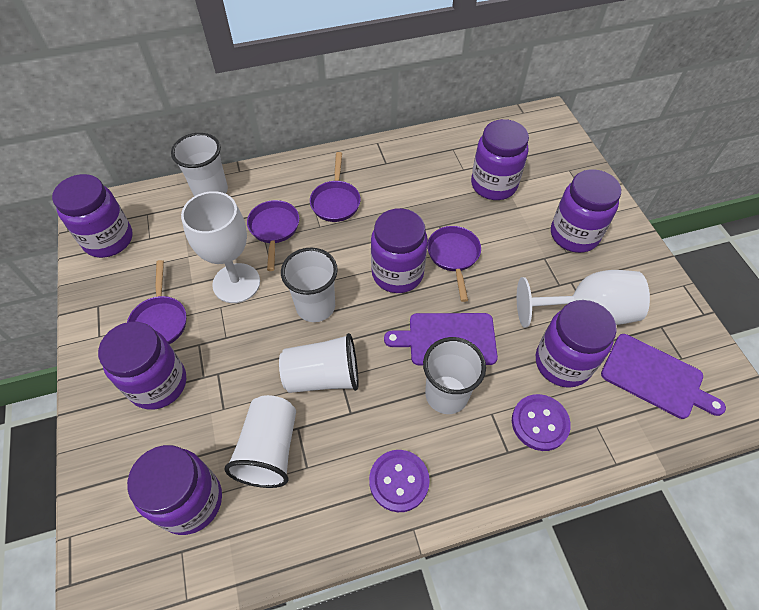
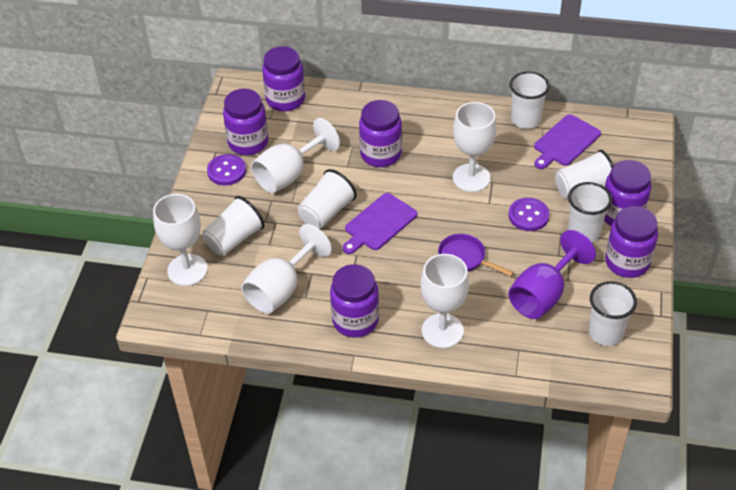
purple goblet: 0 -> 1
purple jar: 7 -> 6
purple pan: 4 -> 1
white cup: 5 -> 6
white goblet: 2 -> 5

